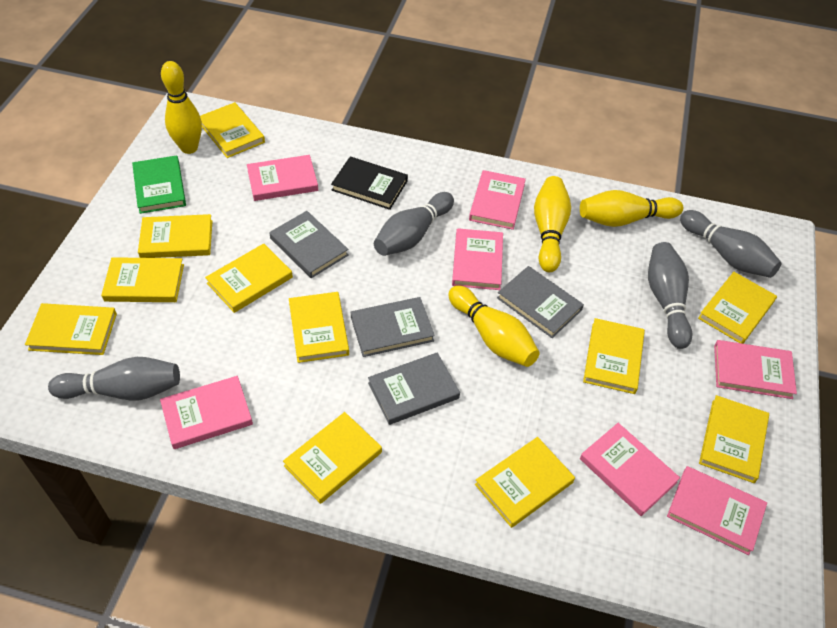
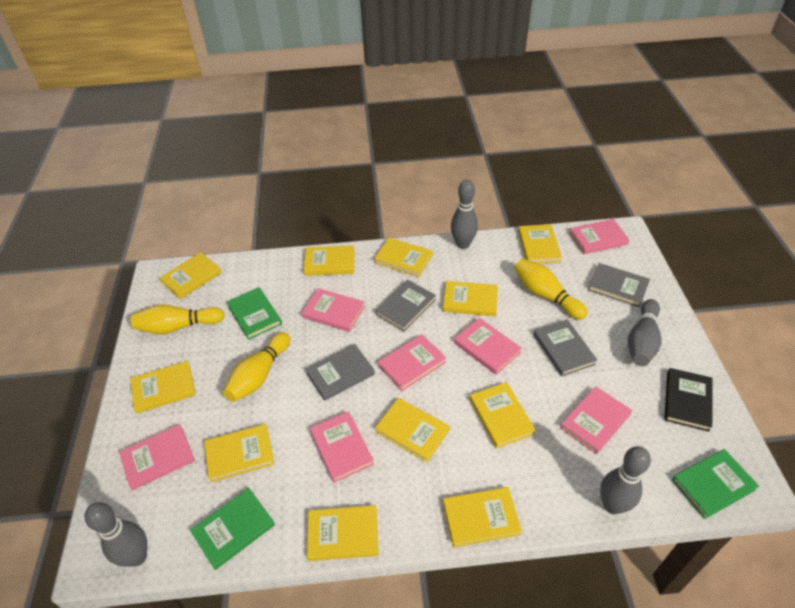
green book: 1 -> 3
yellow bowling pin: 4 -> 3

